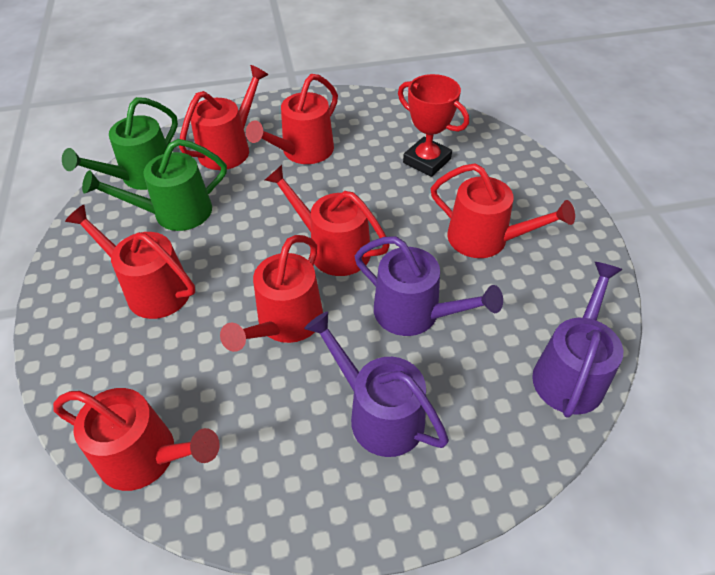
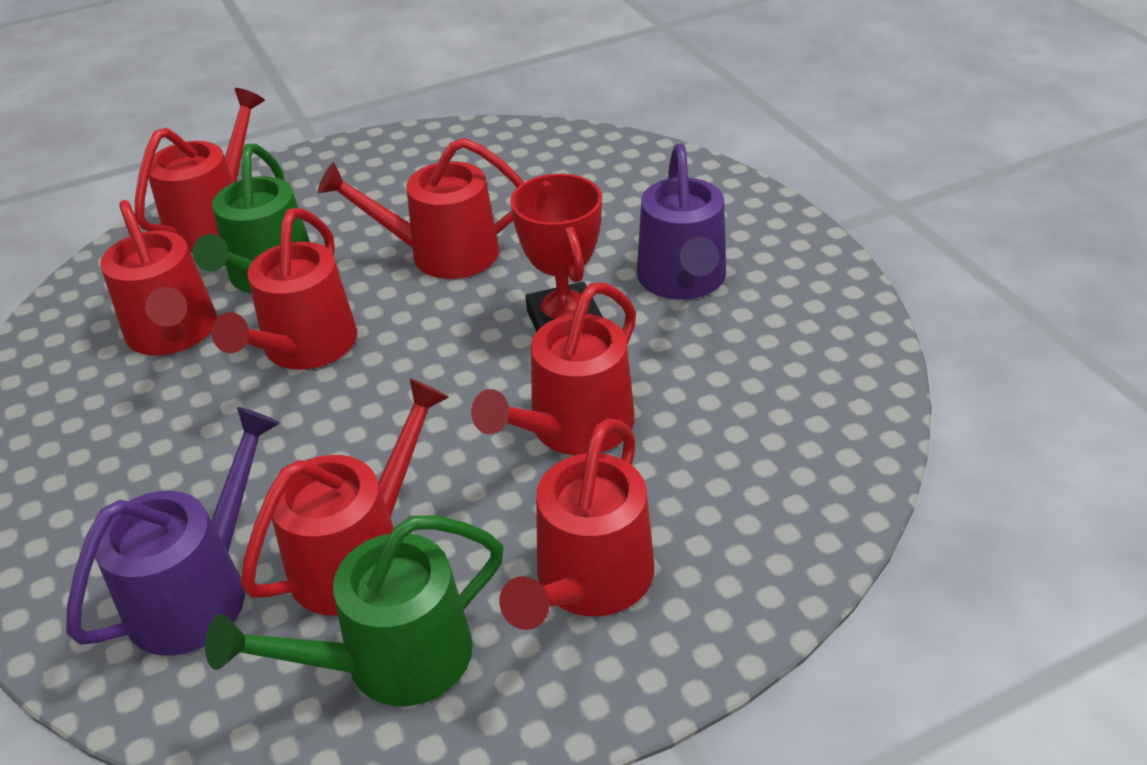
purple watering can: 3 -> 2

